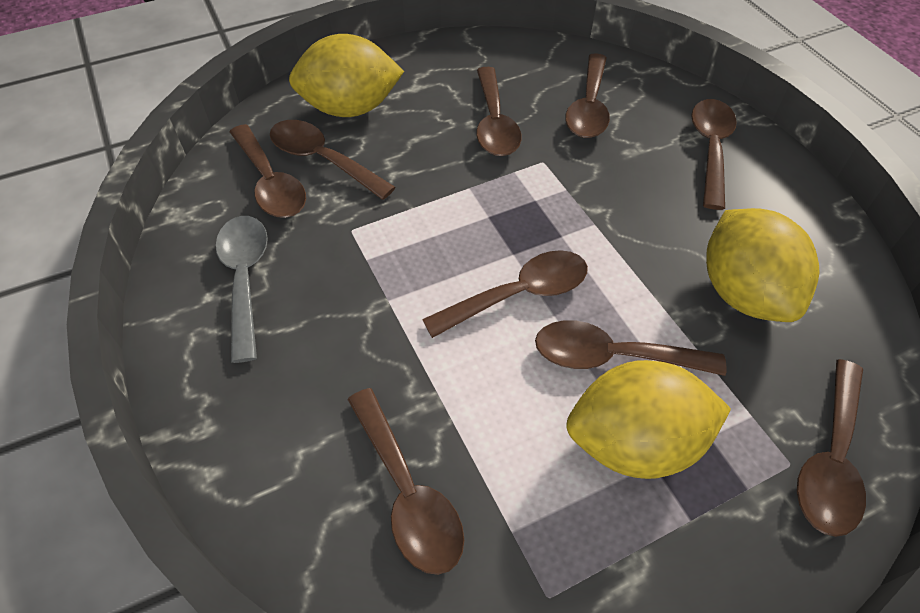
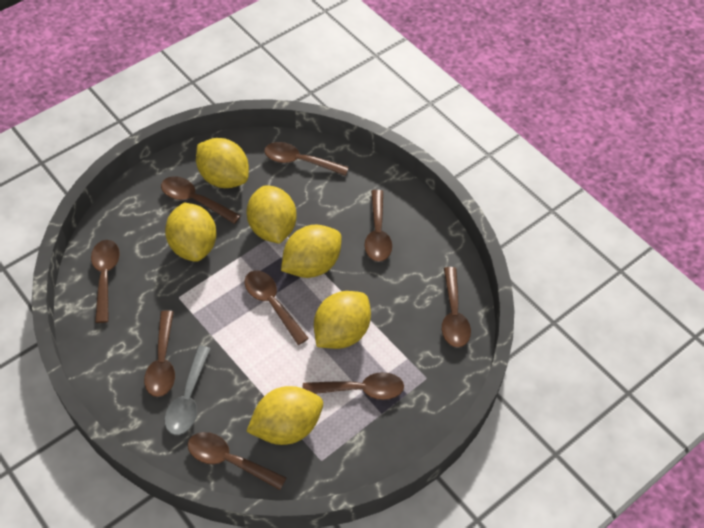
yellow lemon: 3 -> 6

